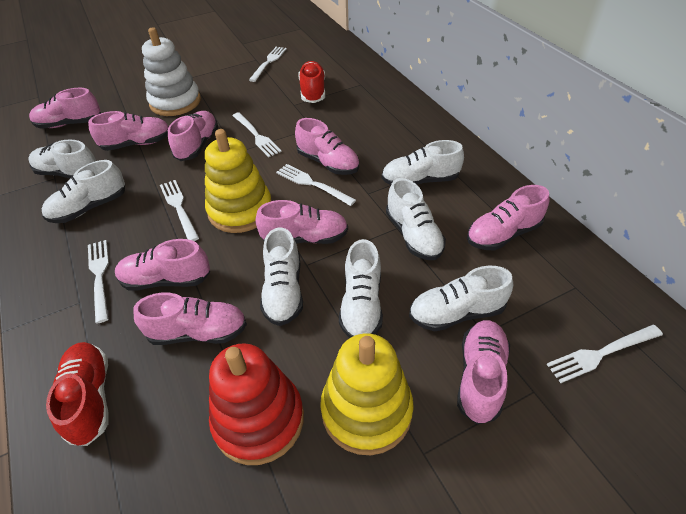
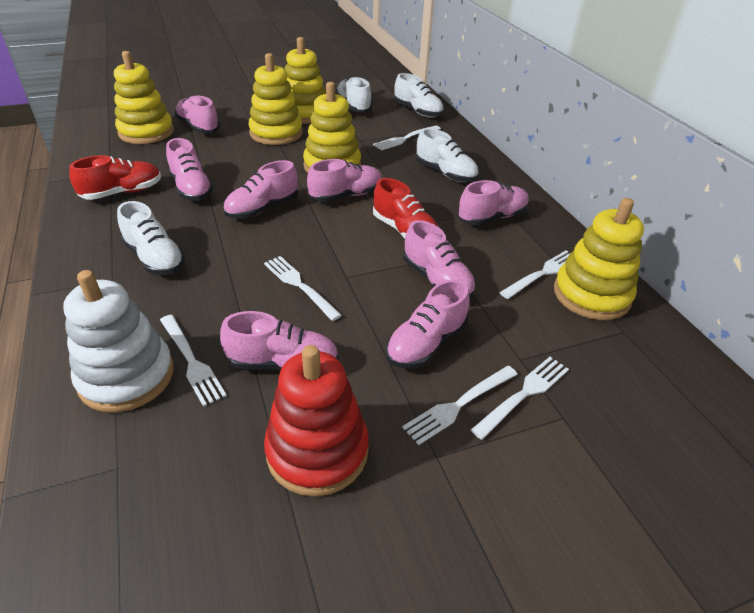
pink shoe: 9 -> 8
white shoe: 7 -> 4
yellow stacking toy: 2 -> 5

